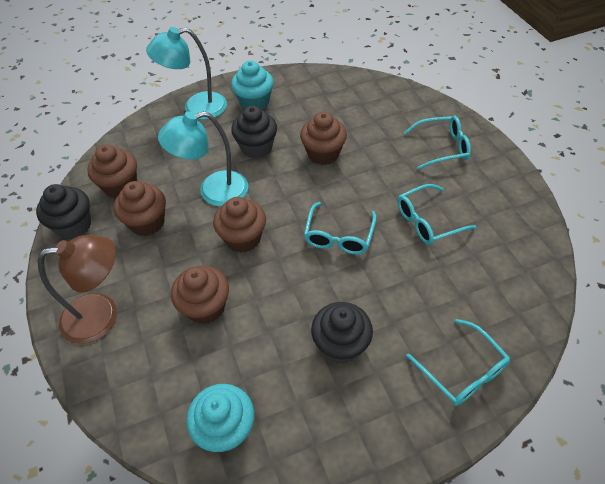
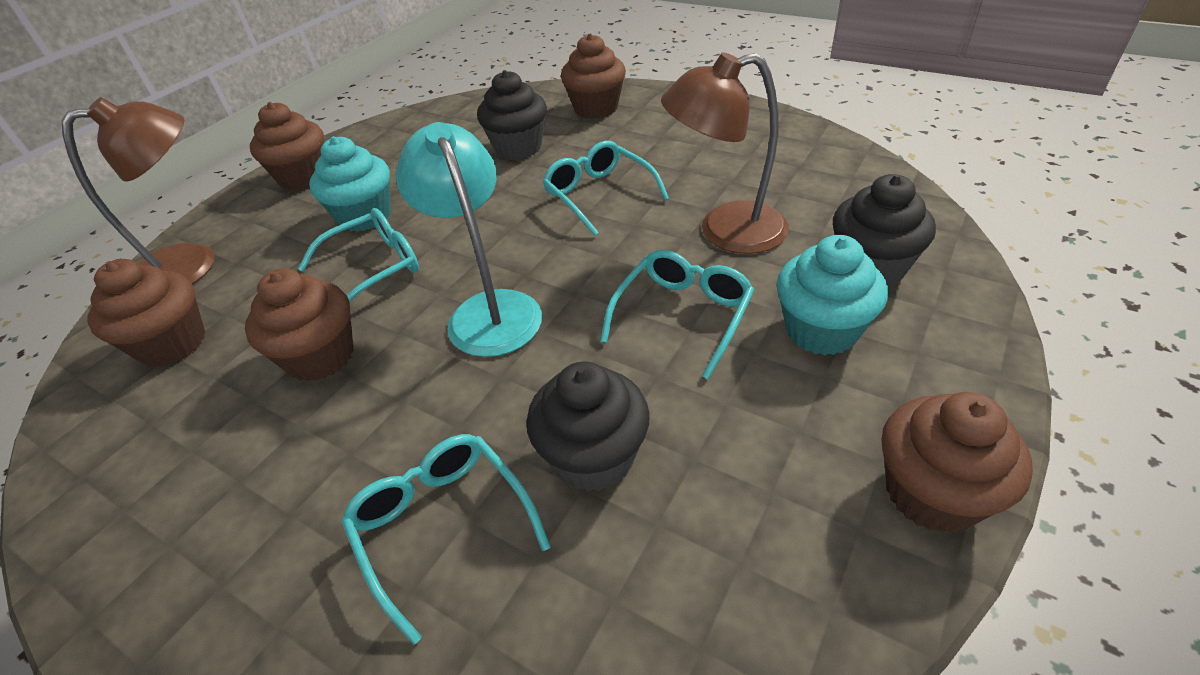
brown lamp: 1 -> 2
turquoise lamp: 2 -> 1

